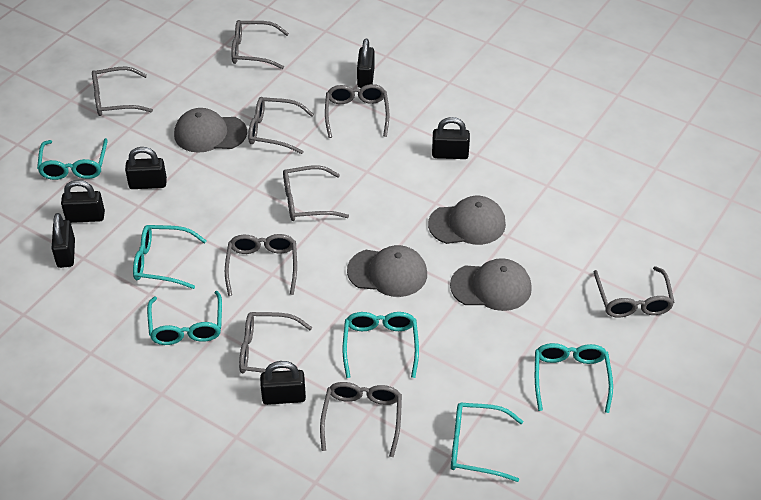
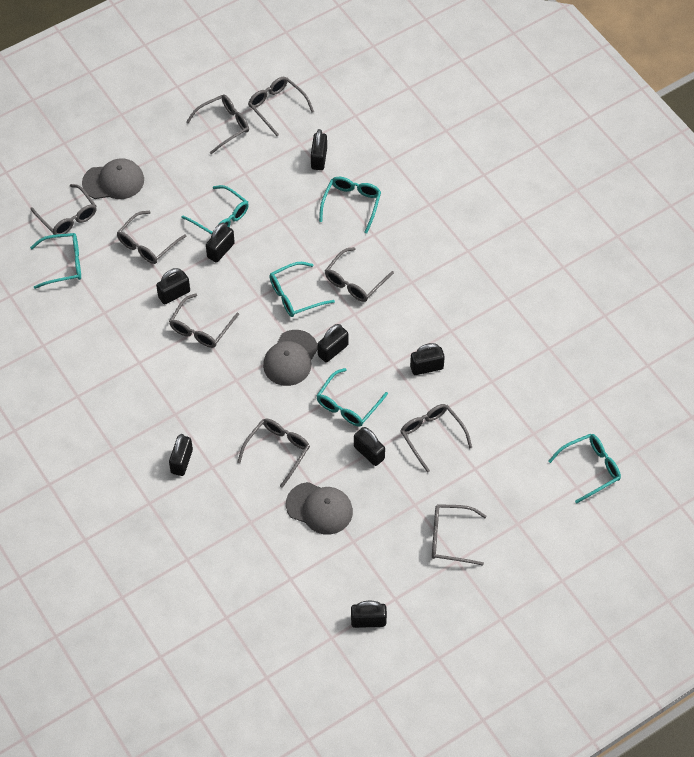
black padlock: 6 -> 8
grey cap: 4 -> 3

